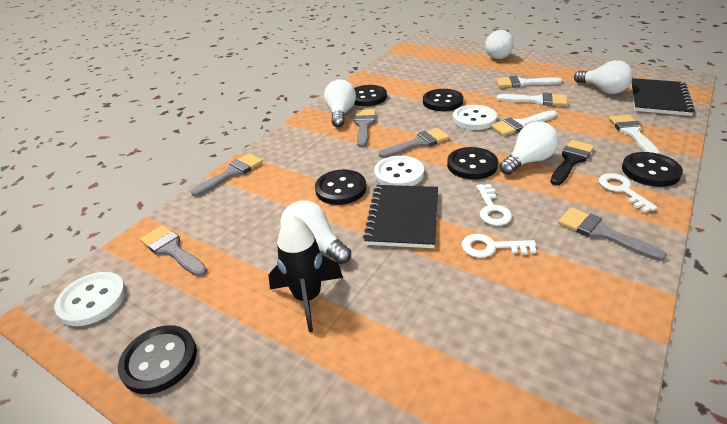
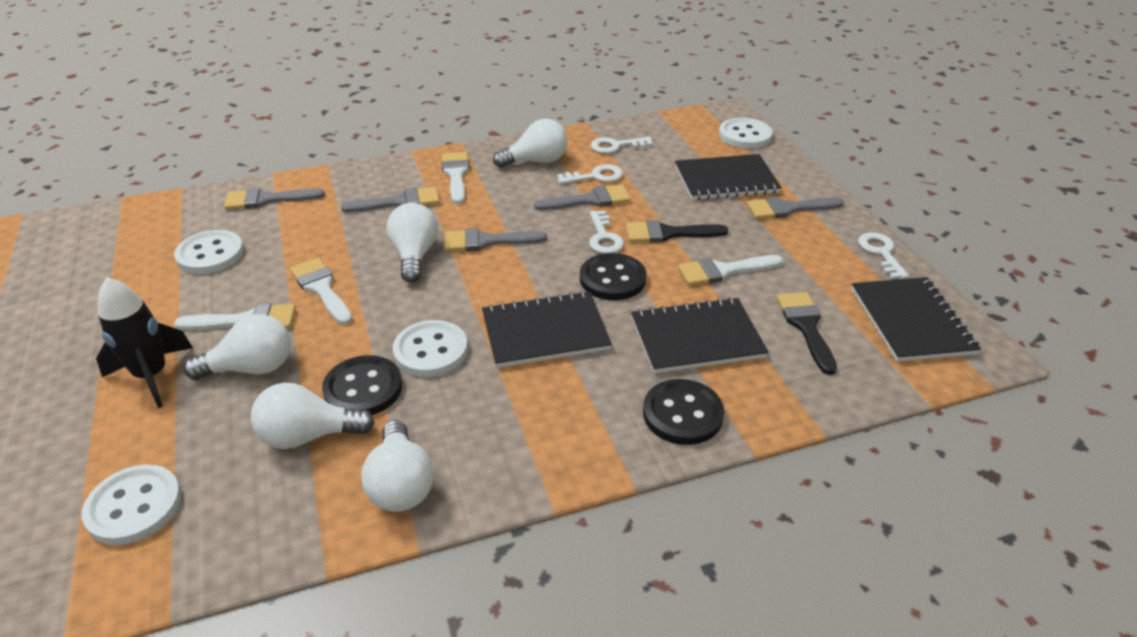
black brush: 1 -> 2
black button: 6 -> 3
black notebook: 2 -> 4
white button: 3 -> 4
white key: 3 -> 4

